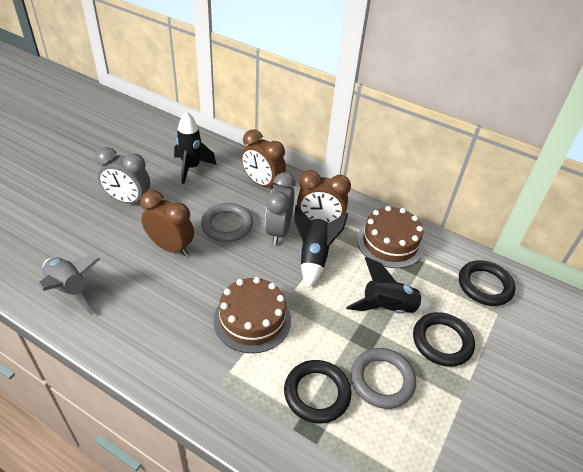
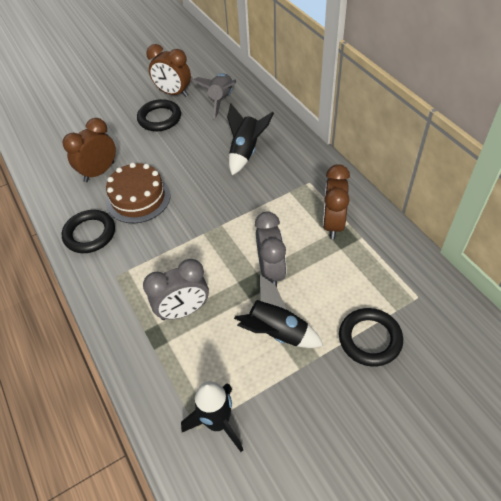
brown cake: 2 -> 1
grey ring: 2 -> 0

